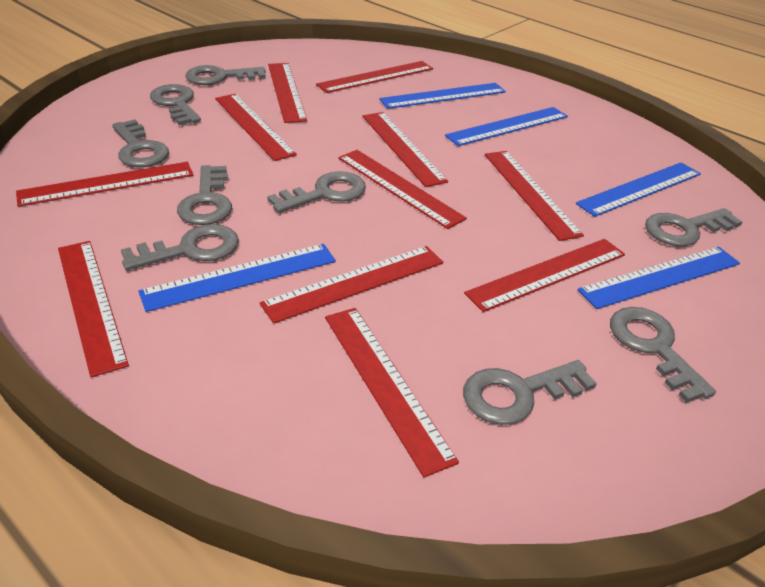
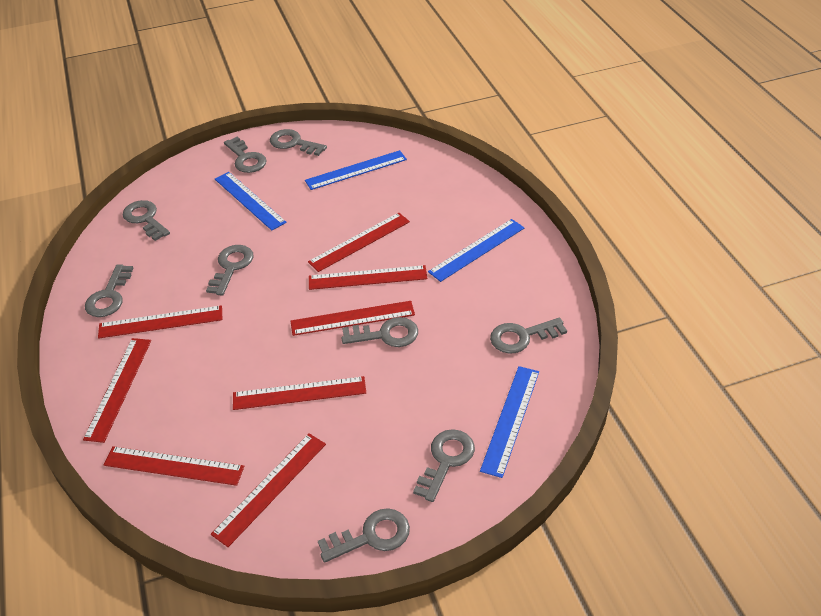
blue ruler: 5 -> 4
red ruler: 11 -> 8

